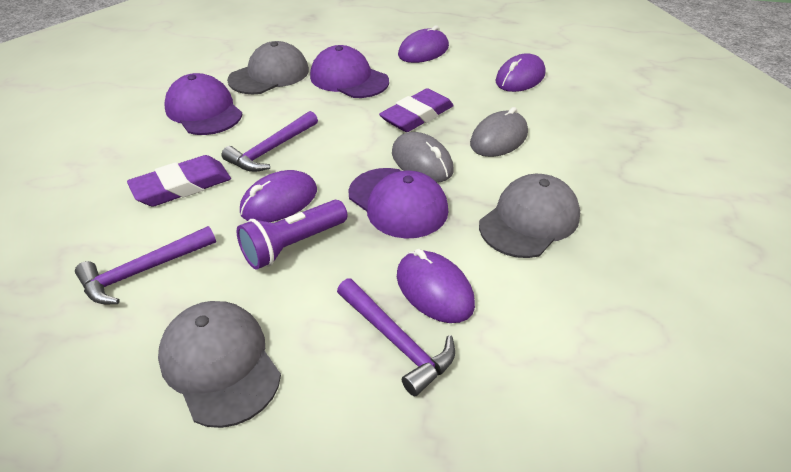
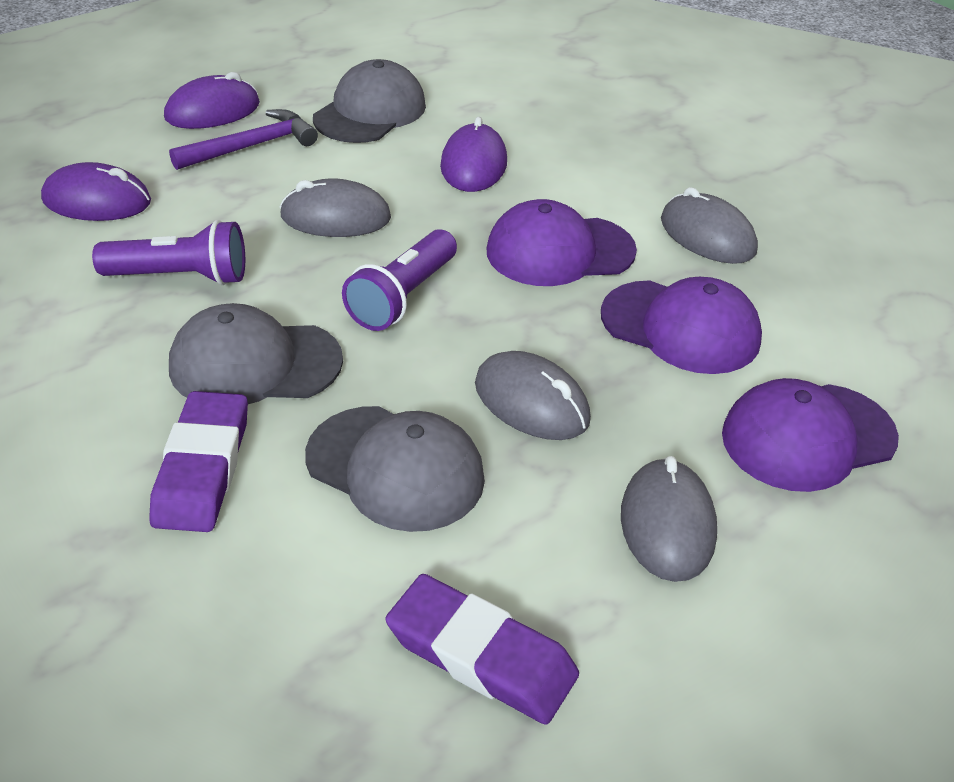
grey mouse: 2 -> 4
purple flashlight: 1 -> 2
purple hammer: 3 -> 1
purple mouse: 4 -> 3

